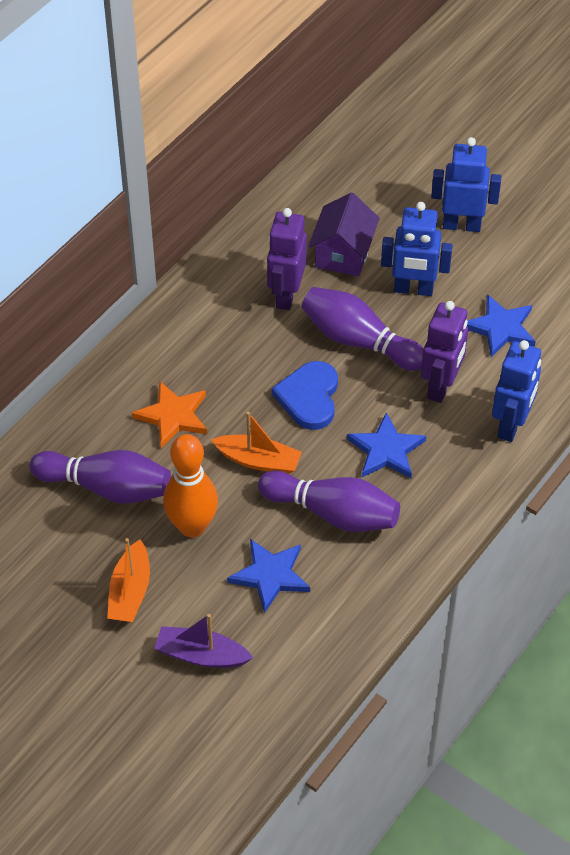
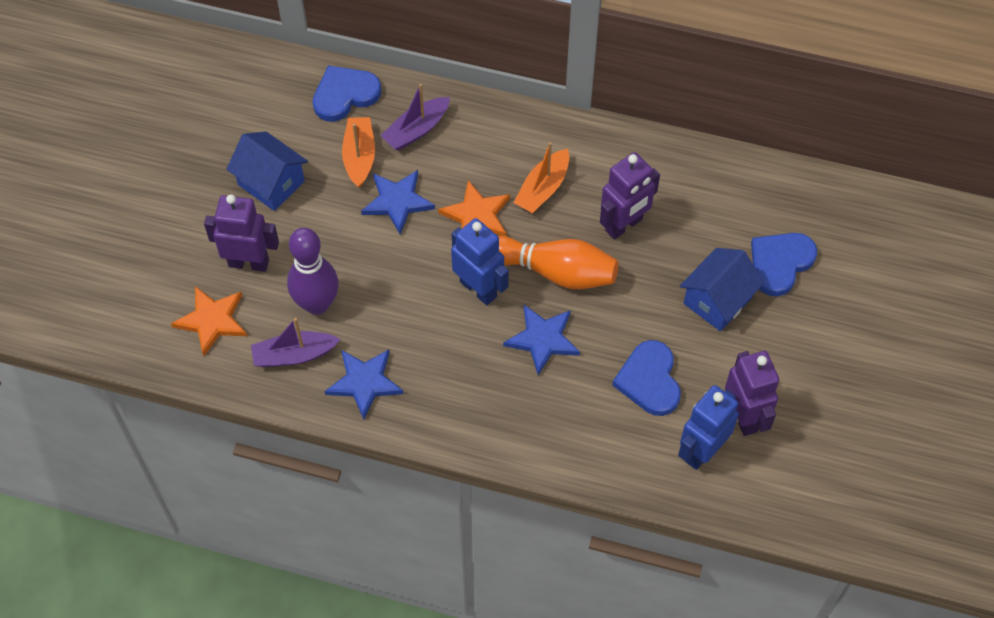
blue heart: 1 -> 3
blue house: 0 -> 2
blue robot: 3 -> 2
orange star: 1 -> 2
purple boat: 1 -> 2
purple bowling pin: 3 -> 1
purple house: 1 -> 0
purple robot: 2 -> 3

